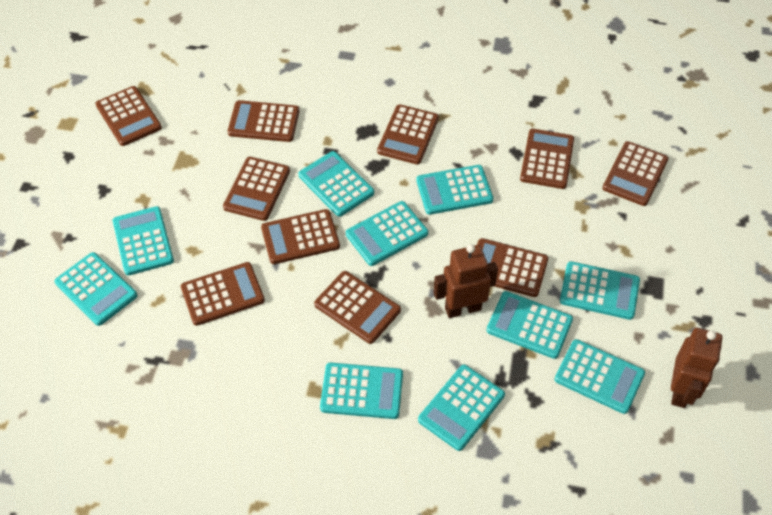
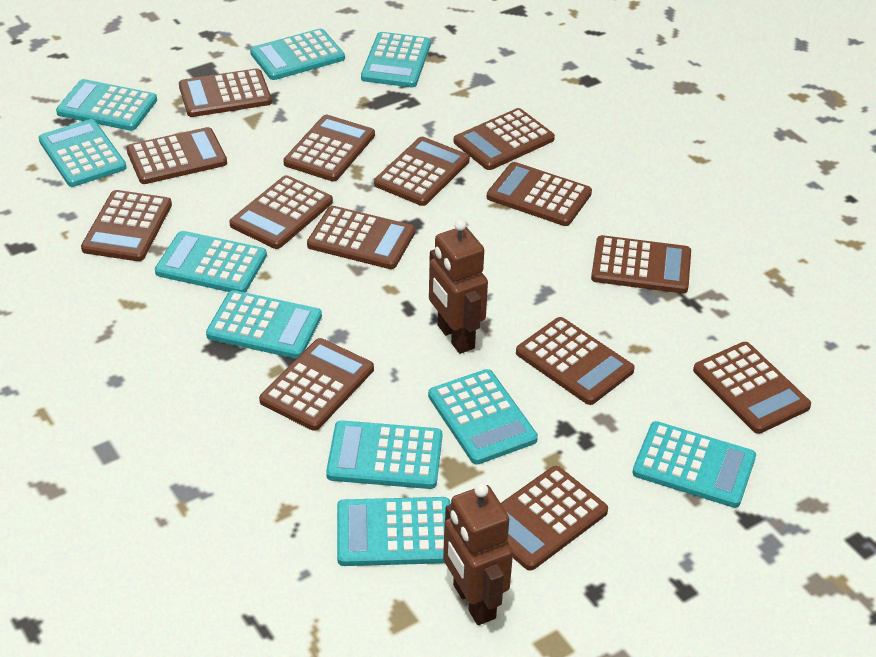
brown calculator: 10 -> 14

